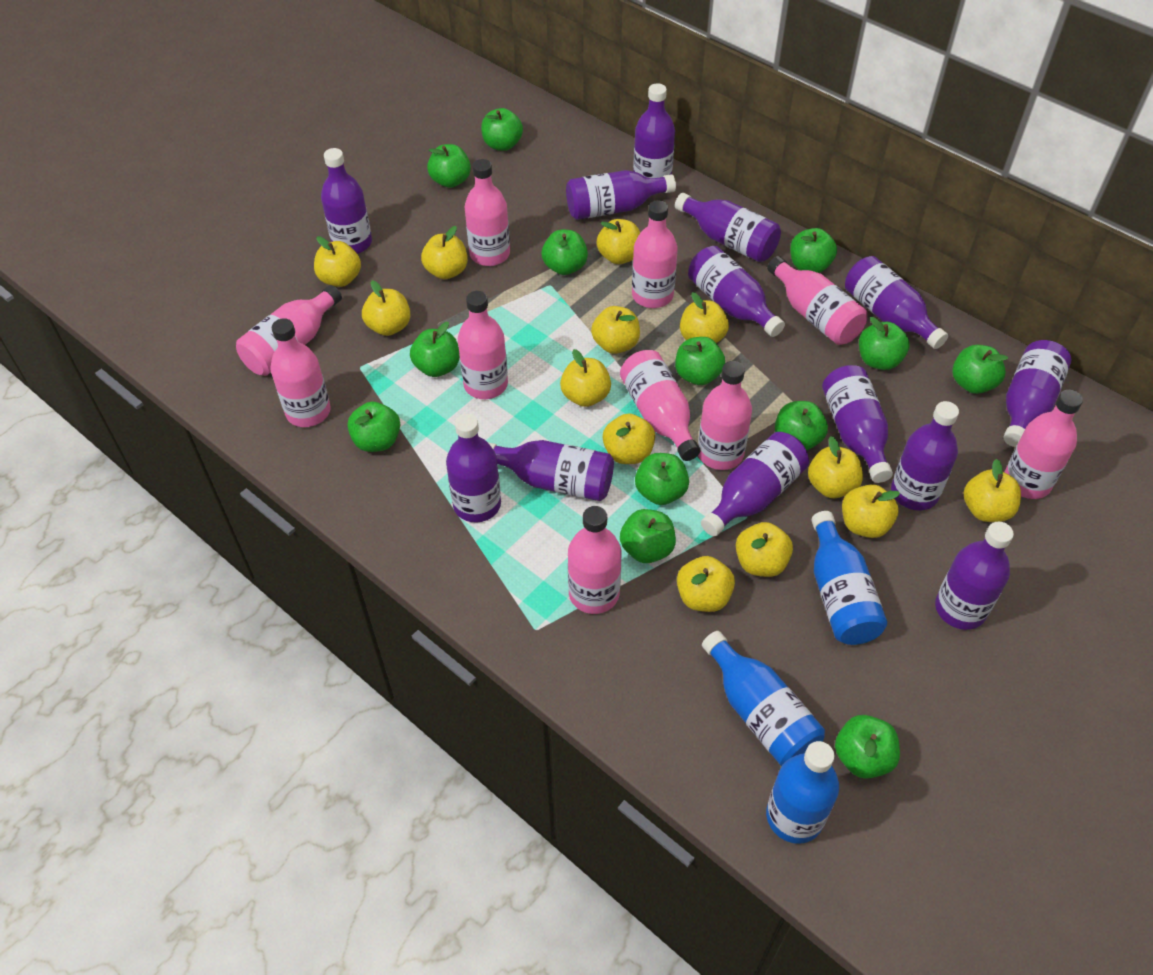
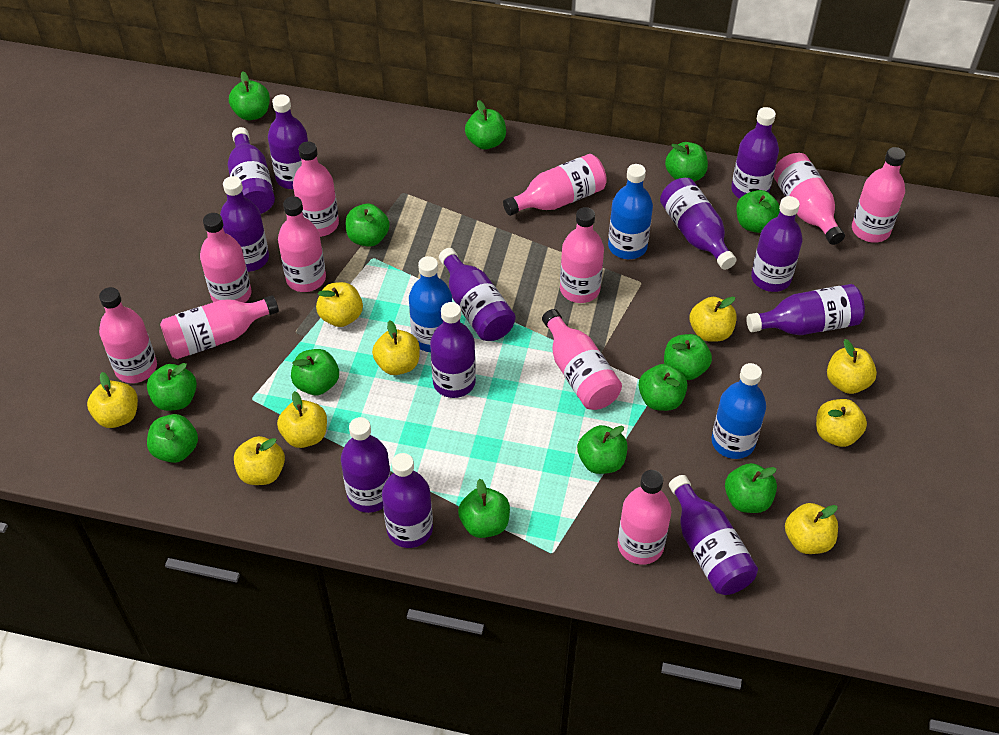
pink bottle: 10 -> 11
purple bottle: 13 -> 12
yellow apple: 13 -> 9

